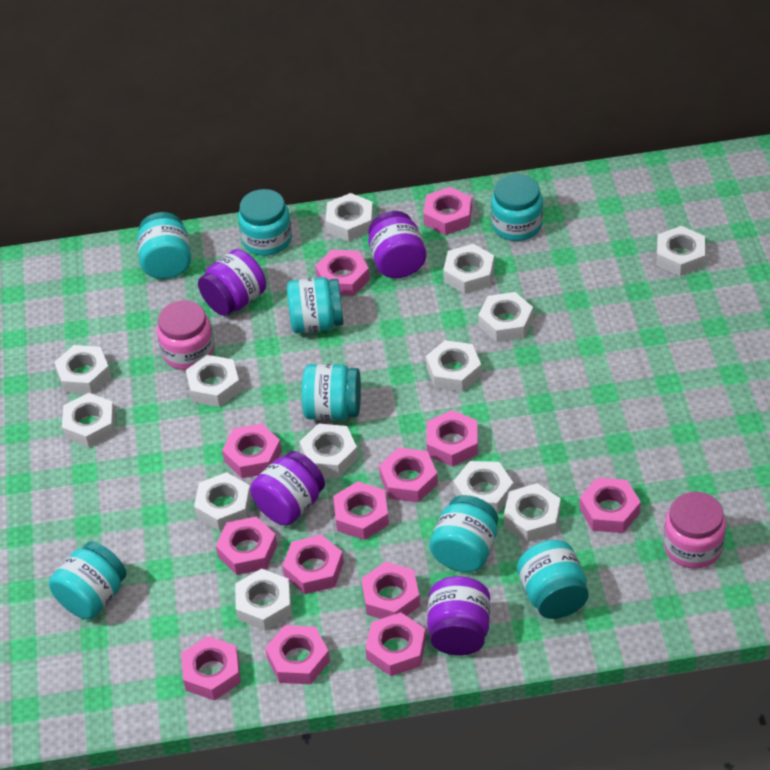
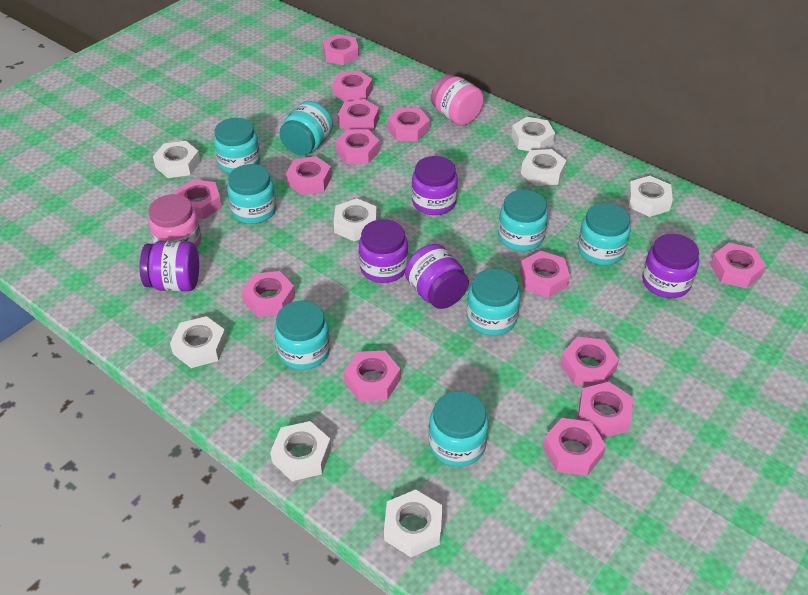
pink nut: 13 -> 14
purple jar: 4 -> 5
white nut: 13 -> 8

